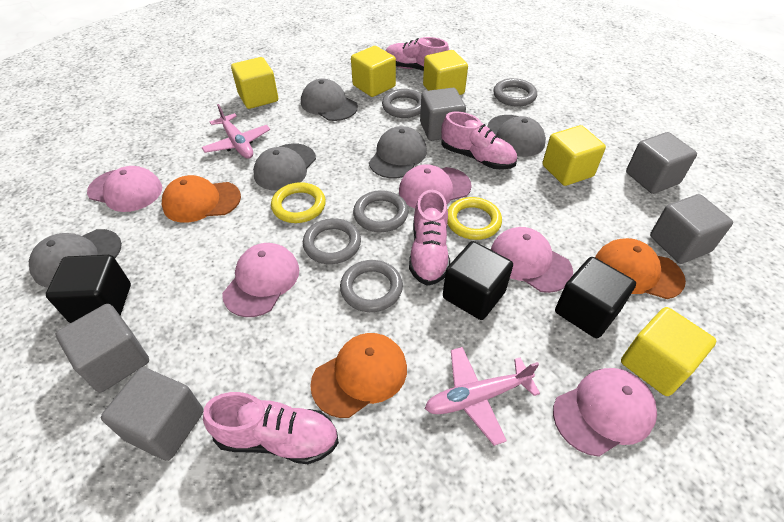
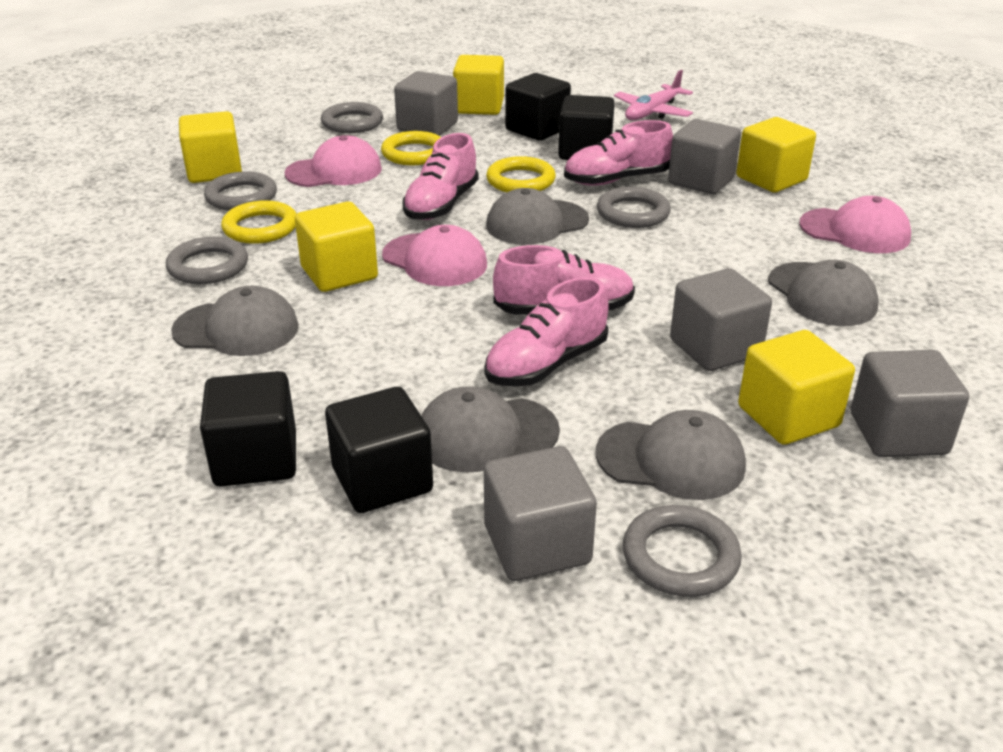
black cube: 3 -> 4
orange cap: 3 -> 0
pink cap: 5 -> 3
pink plane: 2 -> 1
yellow ring: 2 -> 3

